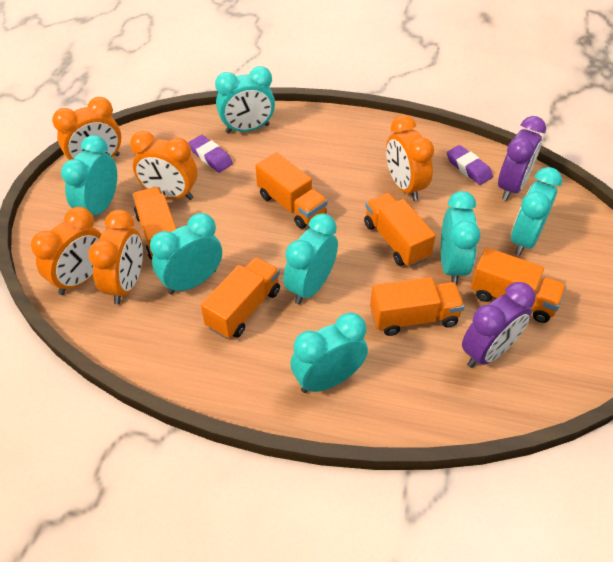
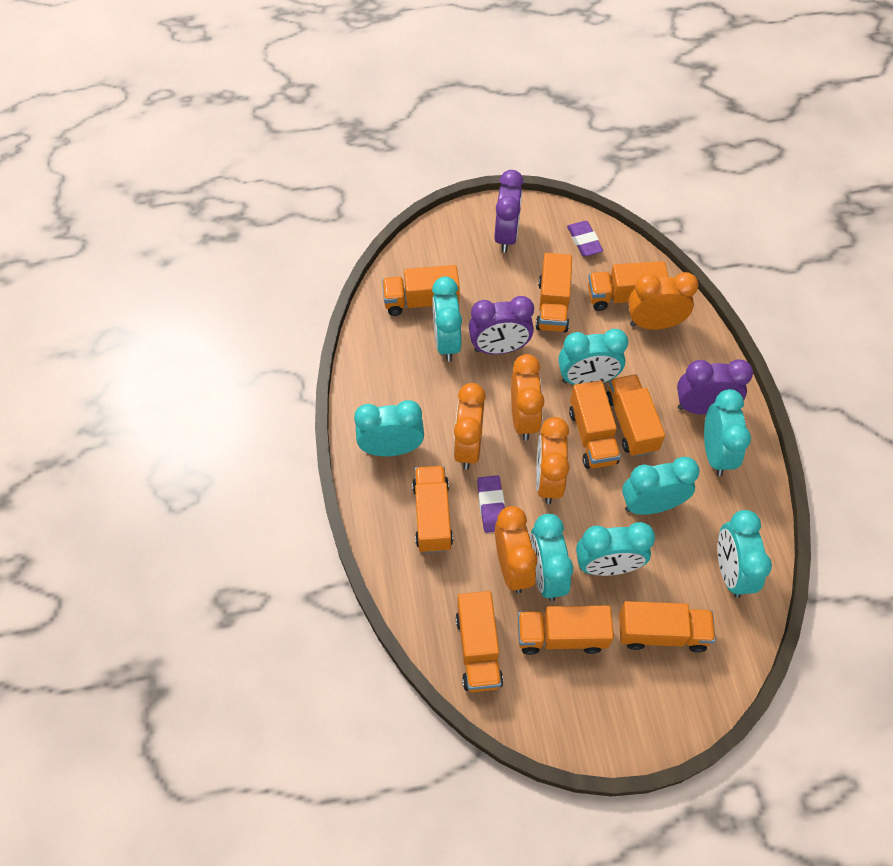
orange truck: 6 -> 9
purple clock: 2 -> 3
turquoise clock: 7 -> 8

